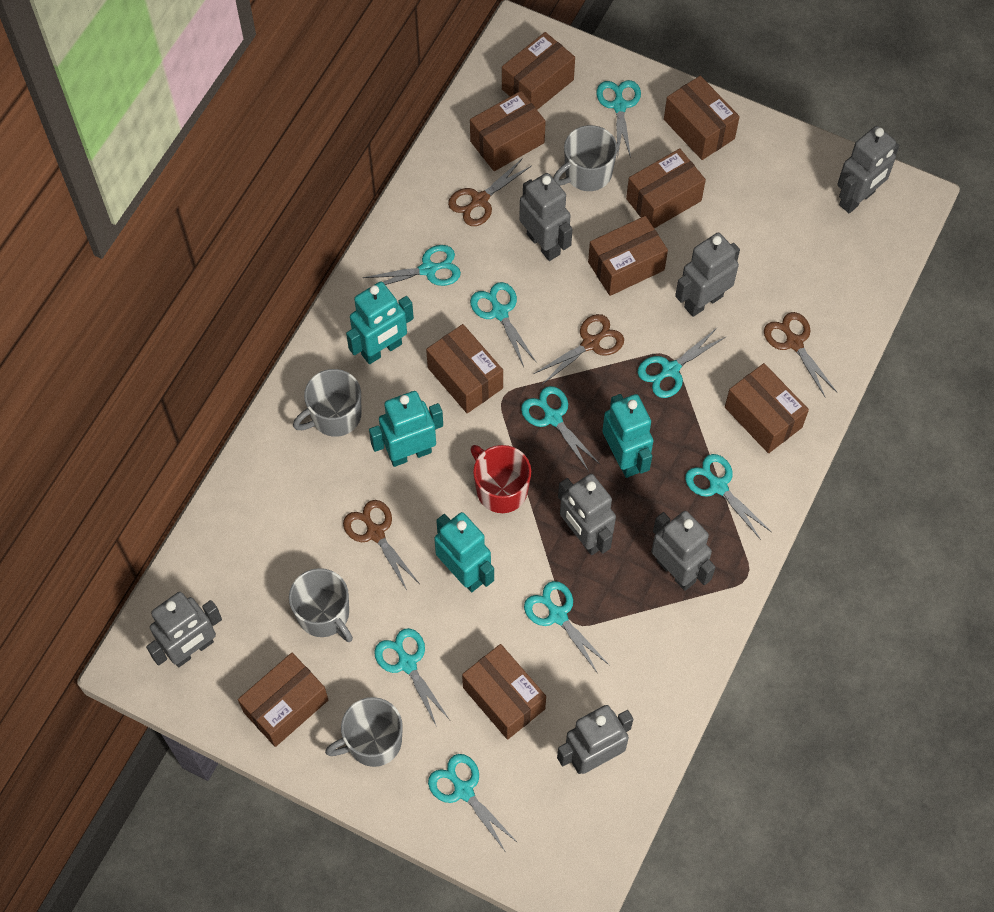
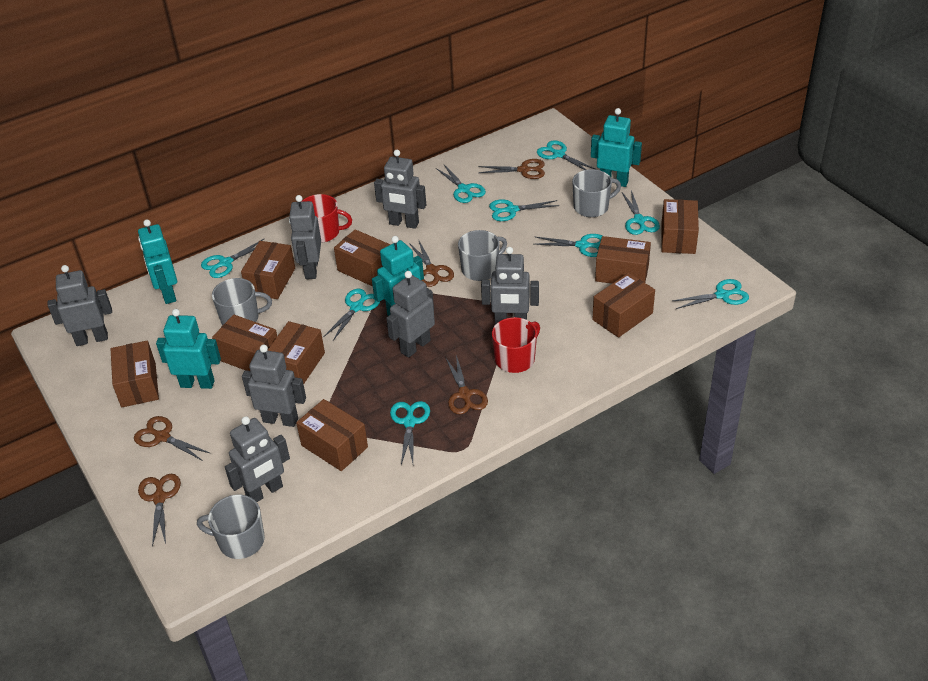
brown scissors: 4 -> 5
red mug: 1 -> 2

